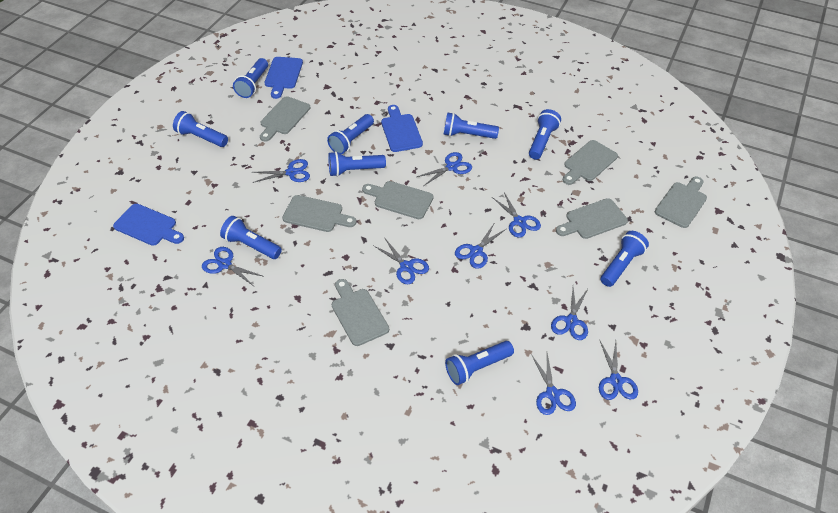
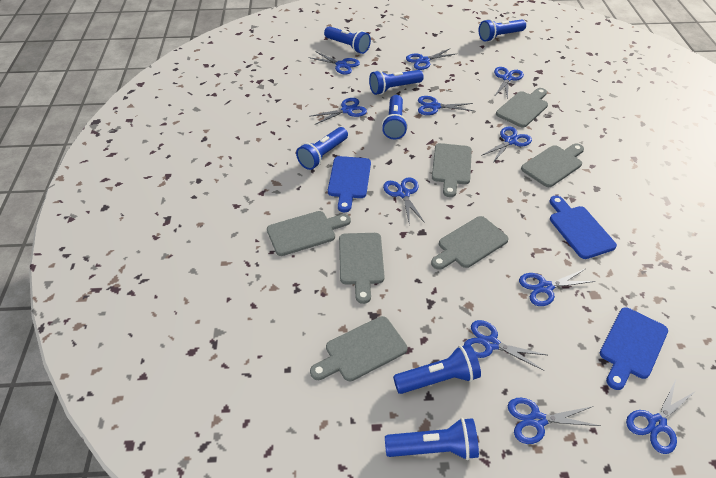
blue flashlight: 9 -> 7
blue scissors: 9 -> 11

